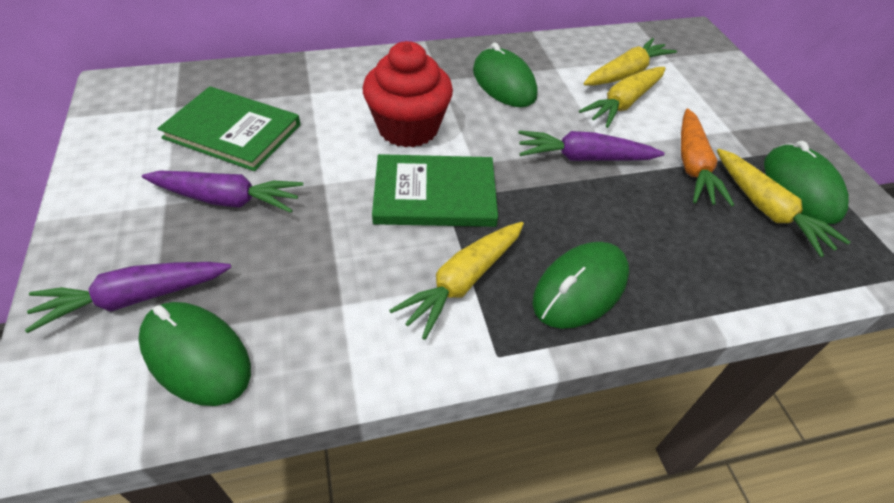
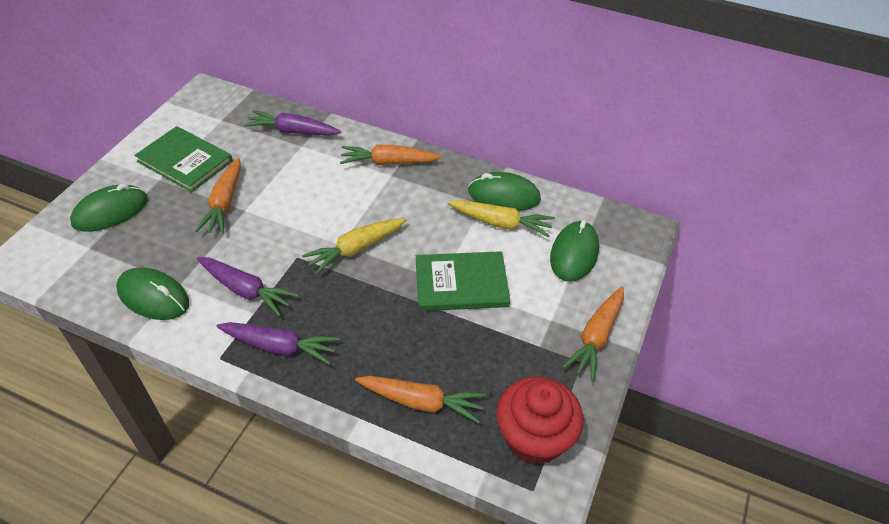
orange carrot: 1 -> 4
yellow carrot: 4 -> 2

